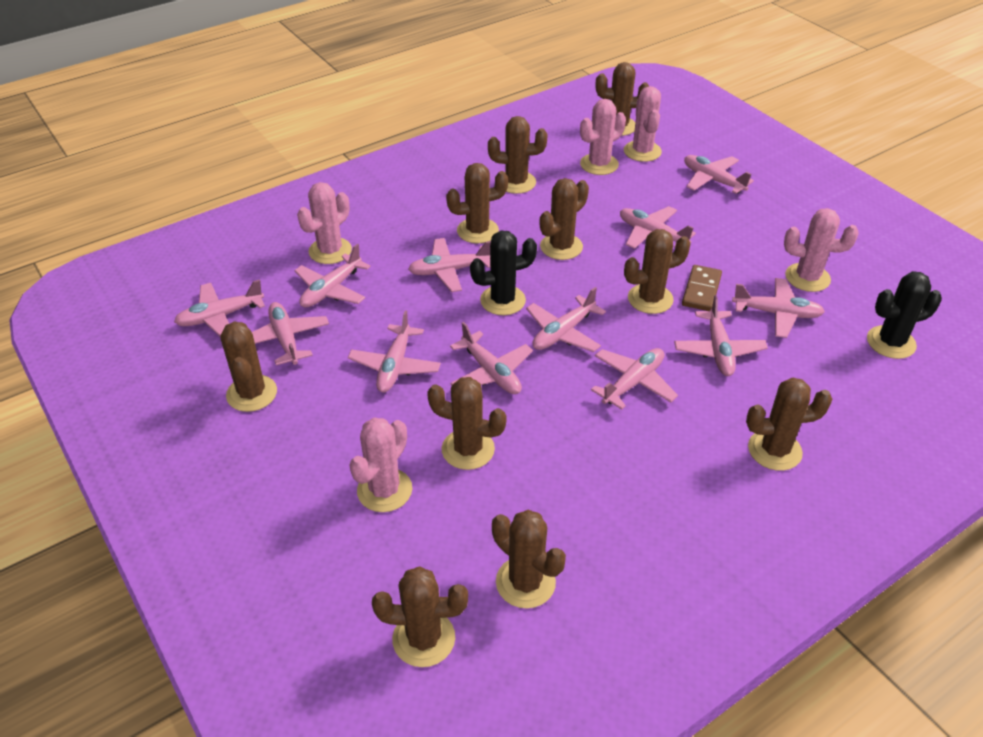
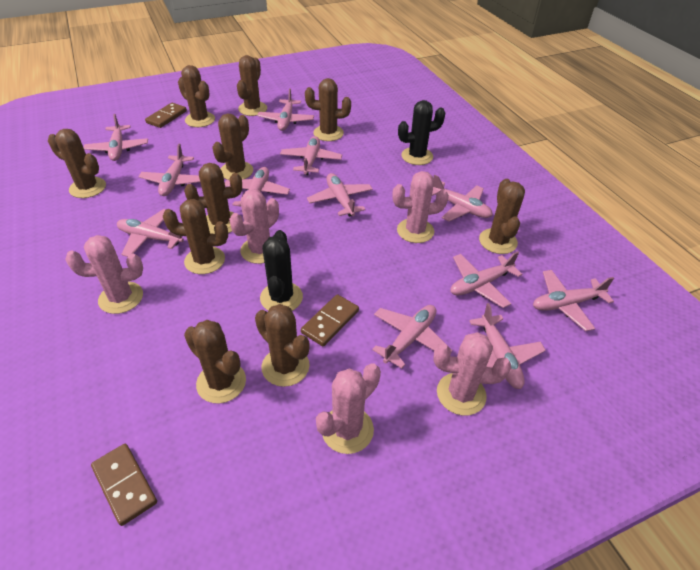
brown domino: 1 -> 3

